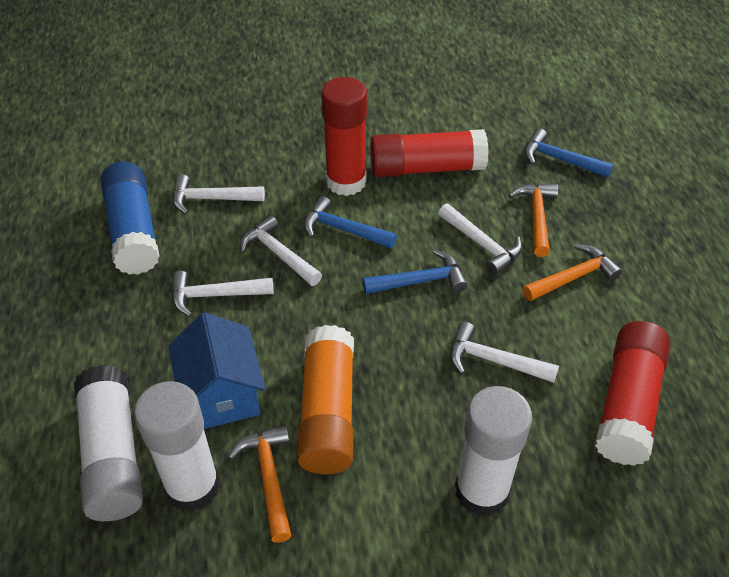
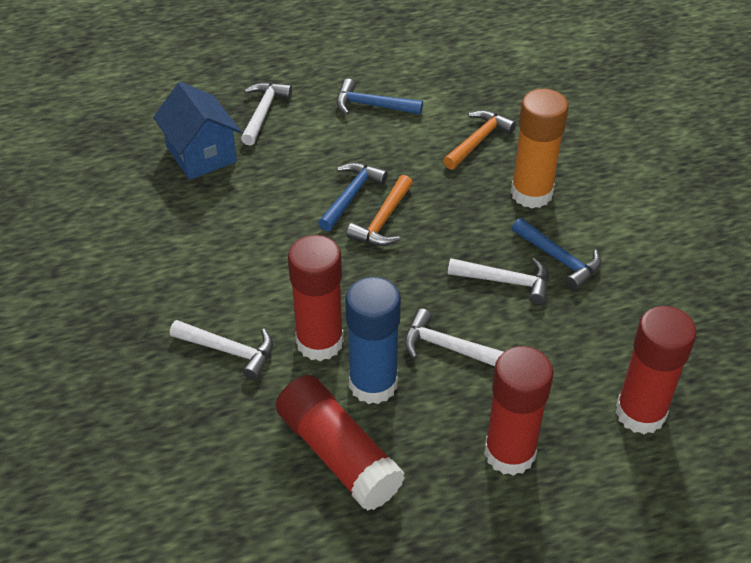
orange hammer: 3 -> 2
red glue stick: 3 -> 4
white glue stick: 3 -> 0
white hammer: 5 -> 4

